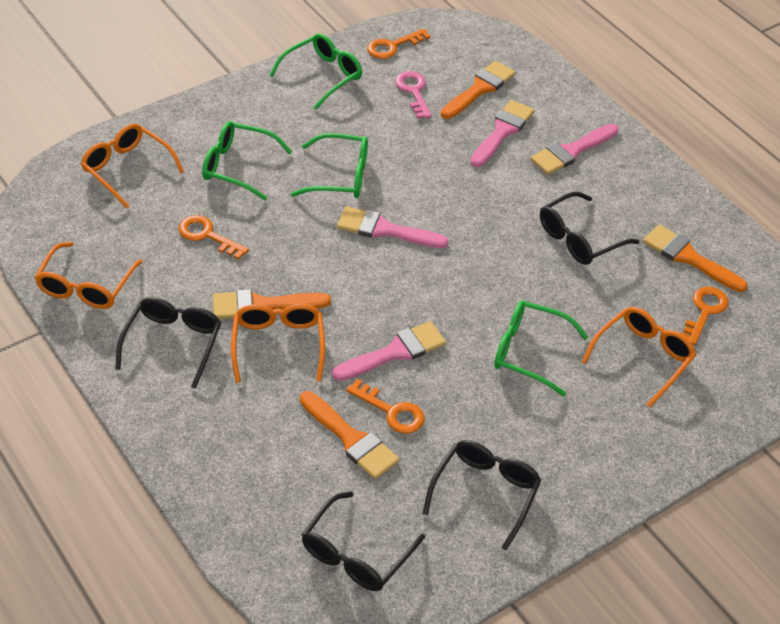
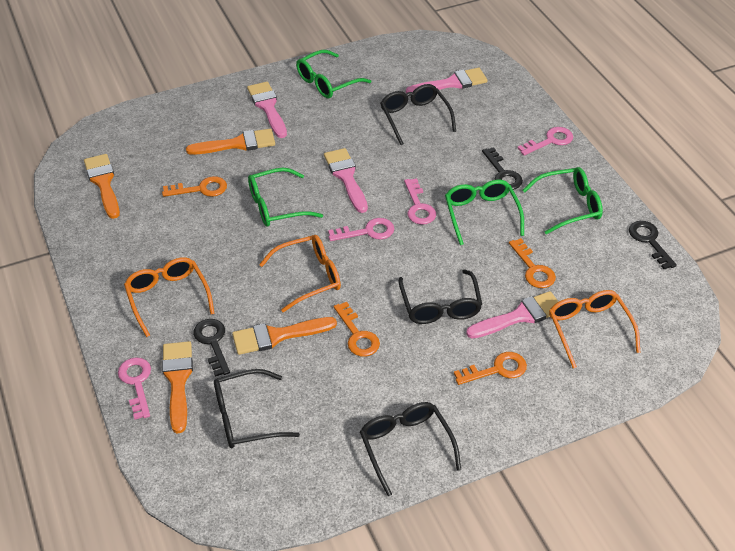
black key: 0 -> 3
orange glasses: 4 -> 3
pink key: 1 -> 4

